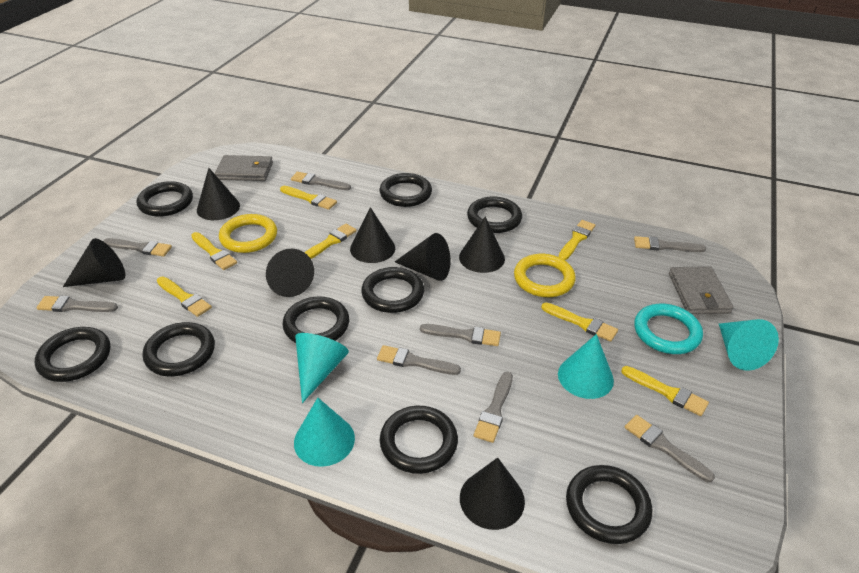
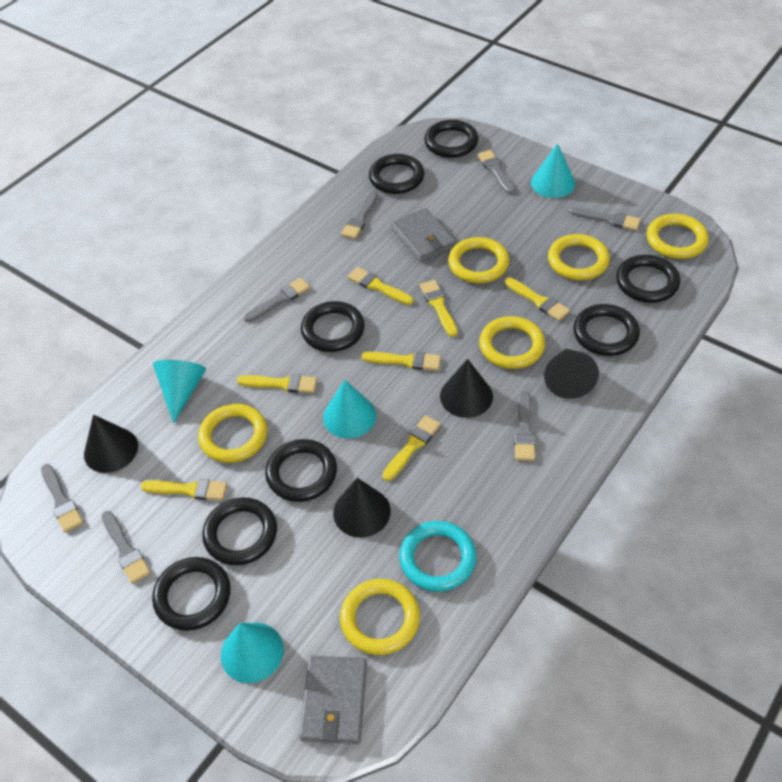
black cone: 7 -> 4
black ring: 9 -> 8
grey brush: 8 -> 7
yellow ring: 2 -> 6

